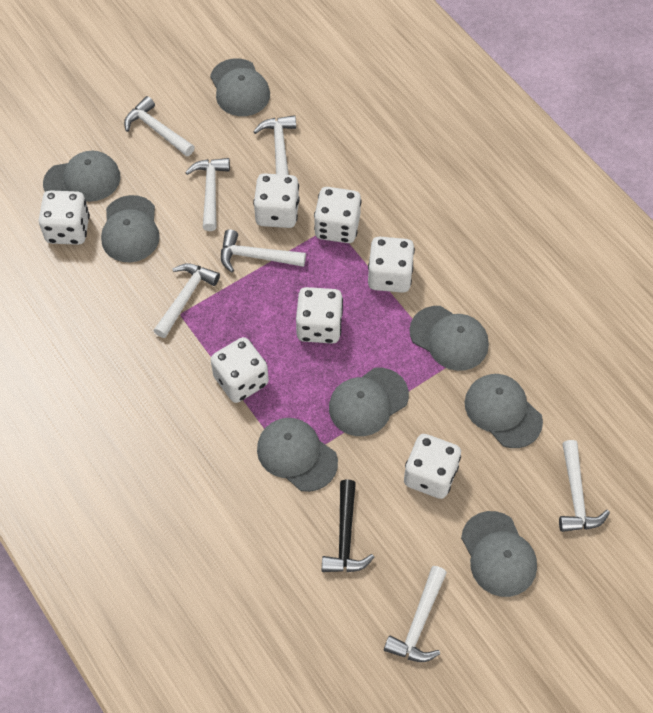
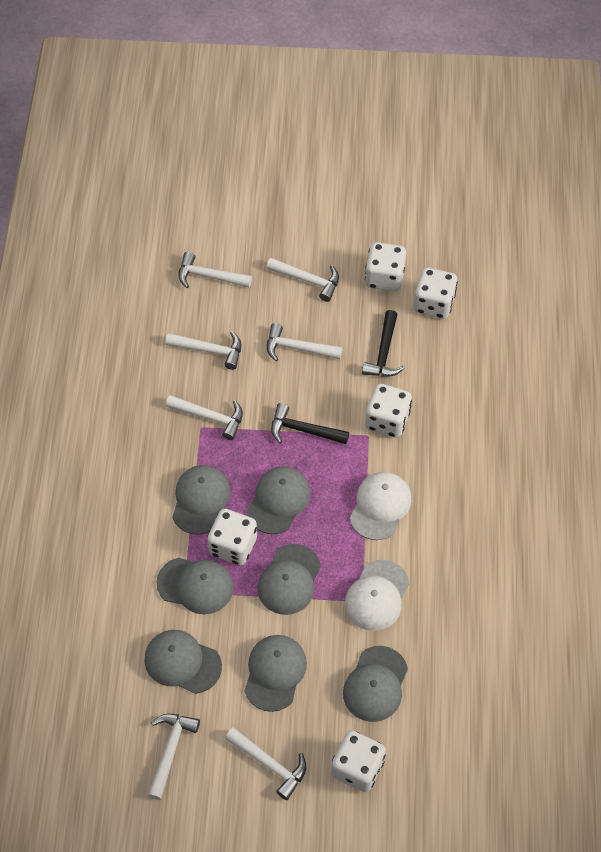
black hammer: 1 -> 2
grey cap: 8 -> 7
white cap: 0 -> 2
white dice: 7 -> 5

